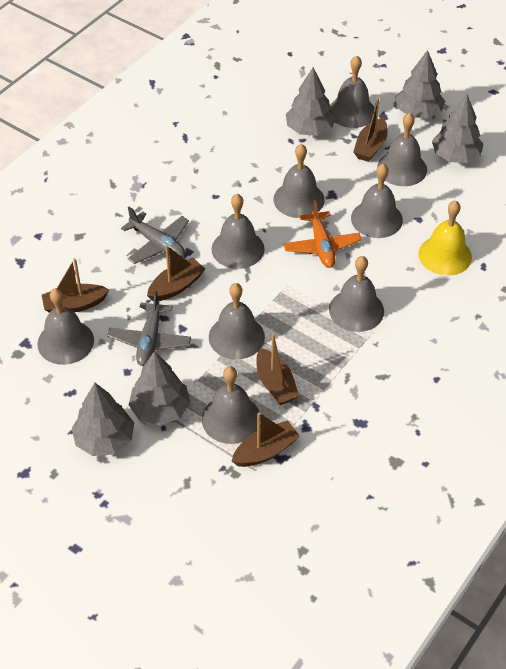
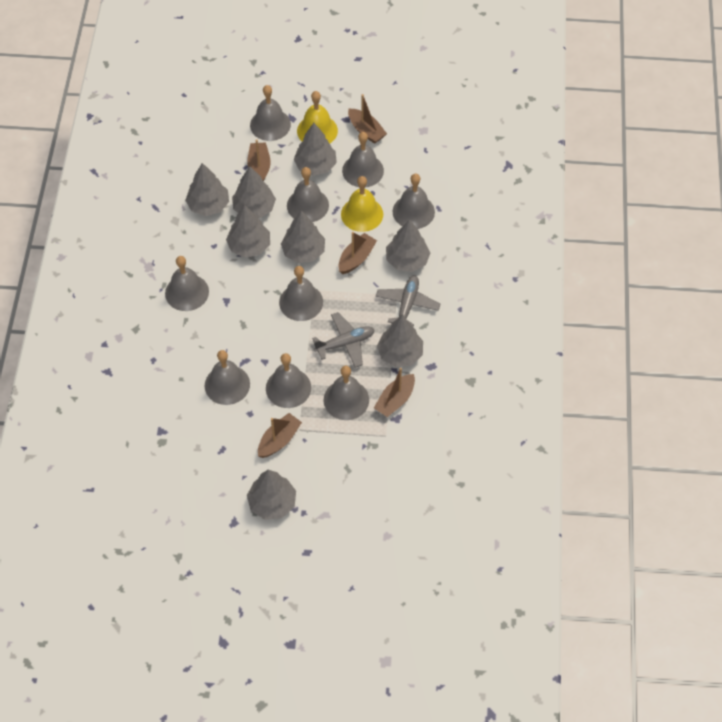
grey tree: 5 -> 8
orange plane: 1 -> 0
yellow bell: 1 -> 2

